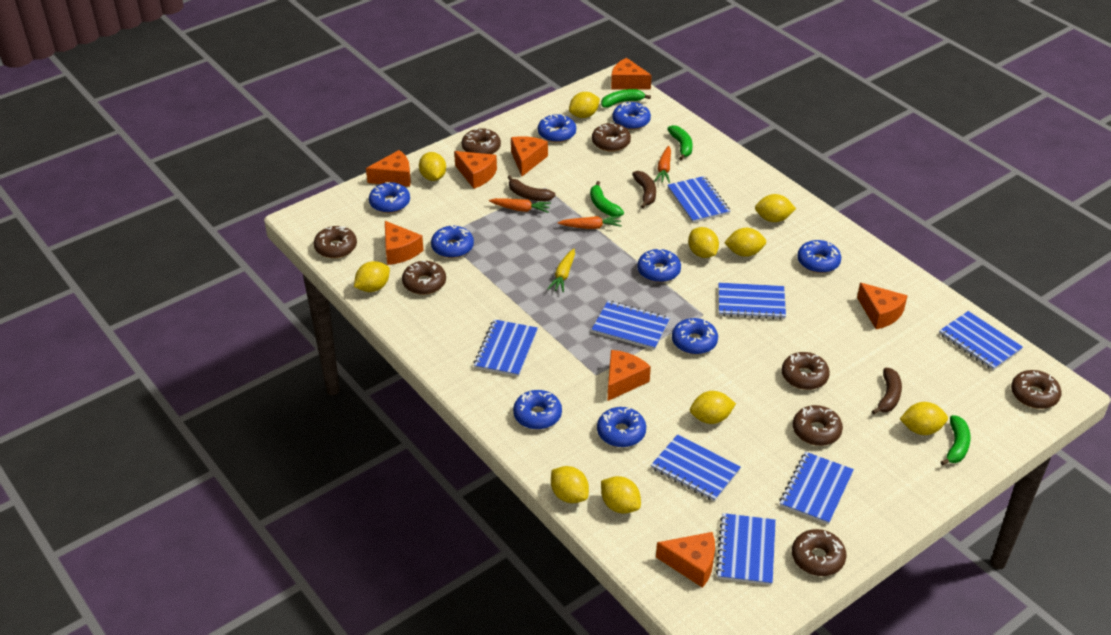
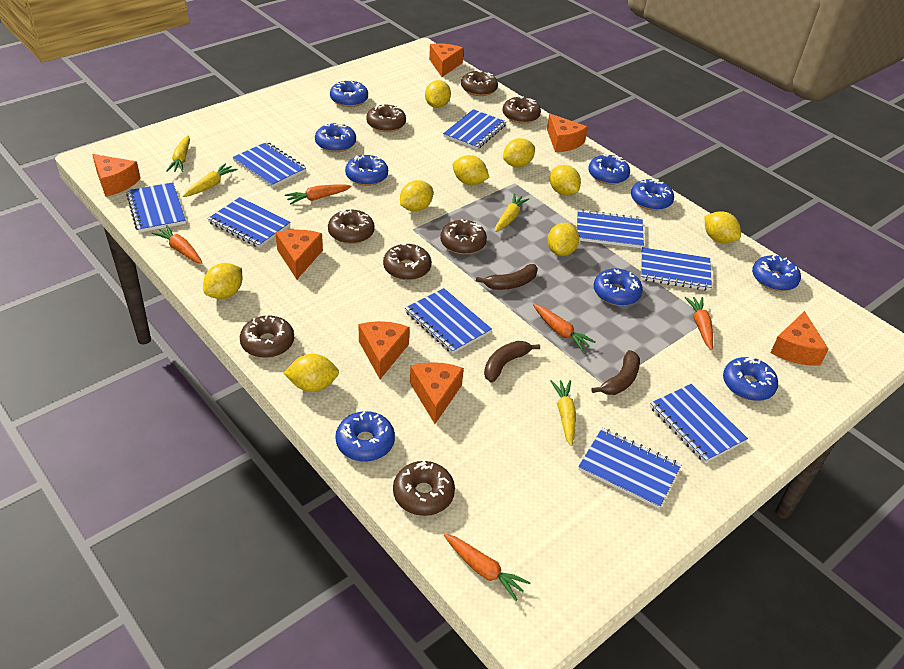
blue notebook: 8 -> 9
green banana: 4 -> 0
orange carrot: 3 -> 5
orange cheese: 8 -> 7
yellow carrot: 1 -> 4
yellow lemon: 10 -> 9

